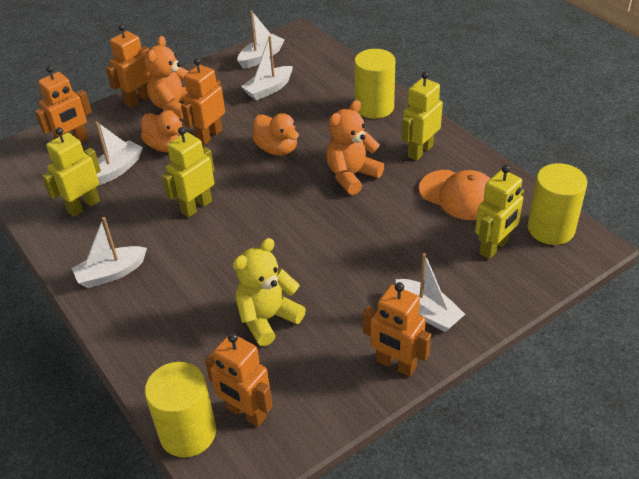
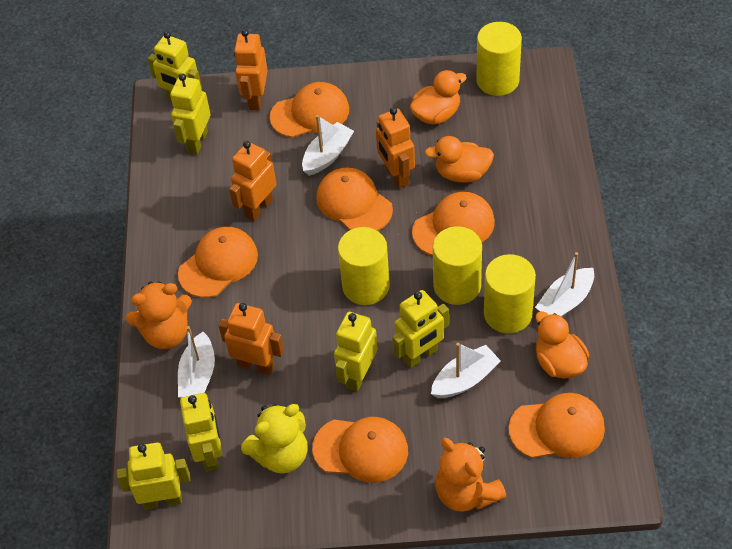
orange cap: 1 -> 6
orange duck: 2 -> 3
orange robot: 5 -> 4
white boat: 5 -> 4
yellow cylinder: 3 -> 4
yellow robot: 4 -> 6

